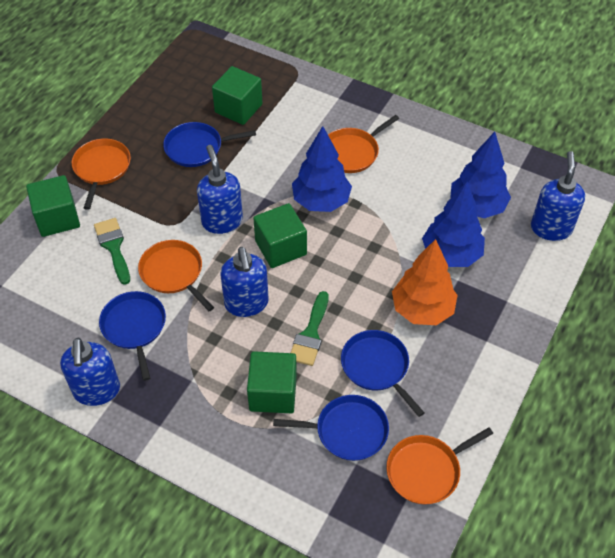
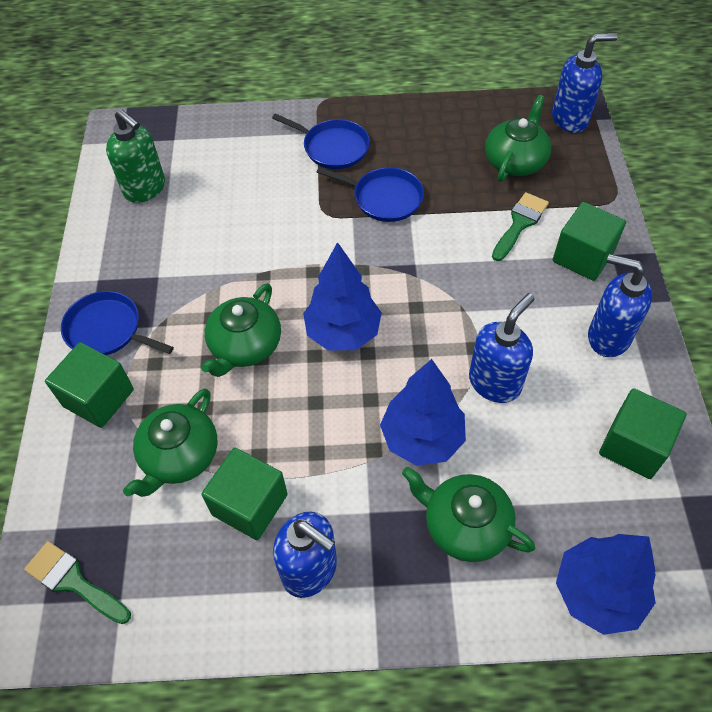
blue pan: 4 -> 3
green soap dispenser: 0 -> 1
green teapot: 0 -> 4
orange pan: 4 -> 0
orange tree: 1 -> 0

